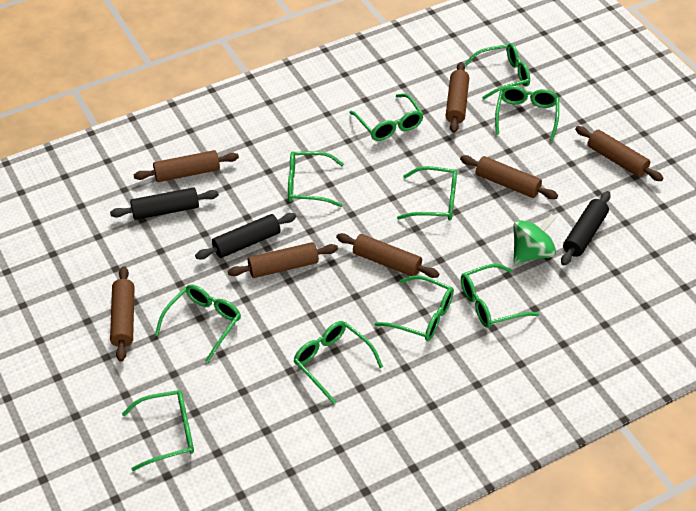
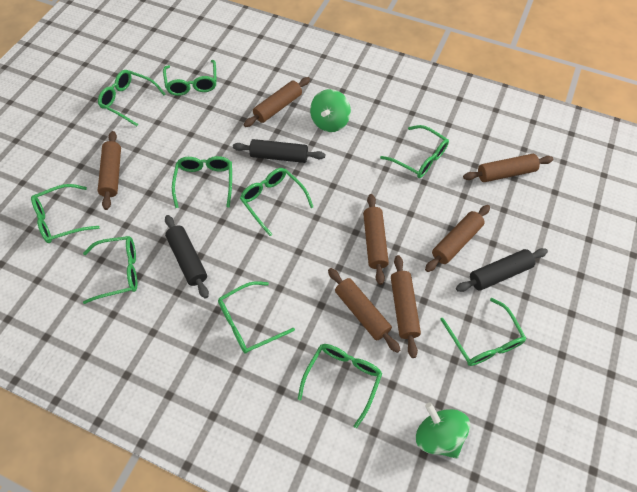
green spinning top: 1 -> 2

